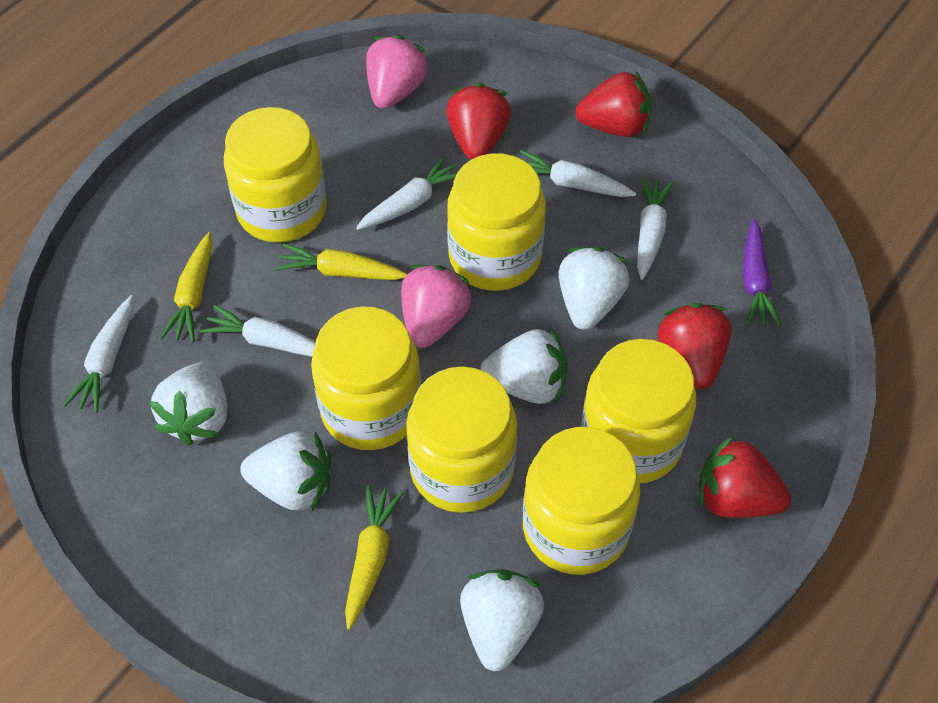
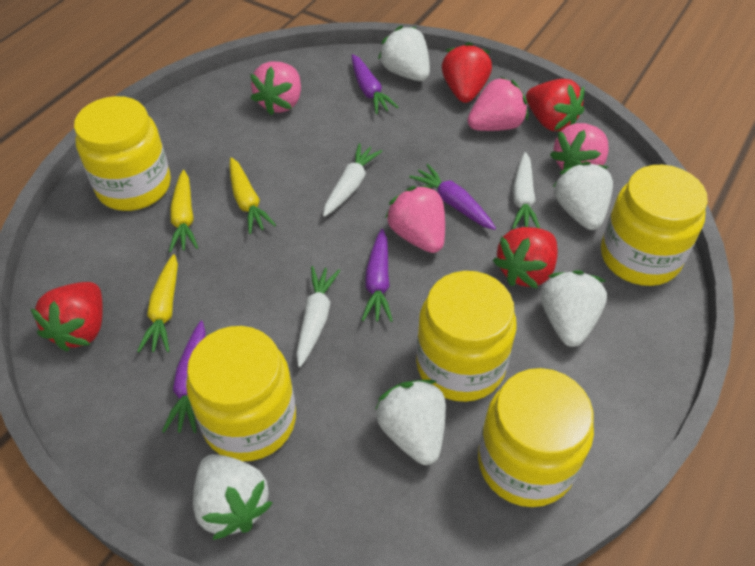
pink strawberry: 2 -> 4
purple carrot: 1 -> 4
white carrot: 5 -> 3
yellow jar: 6 -> 5

